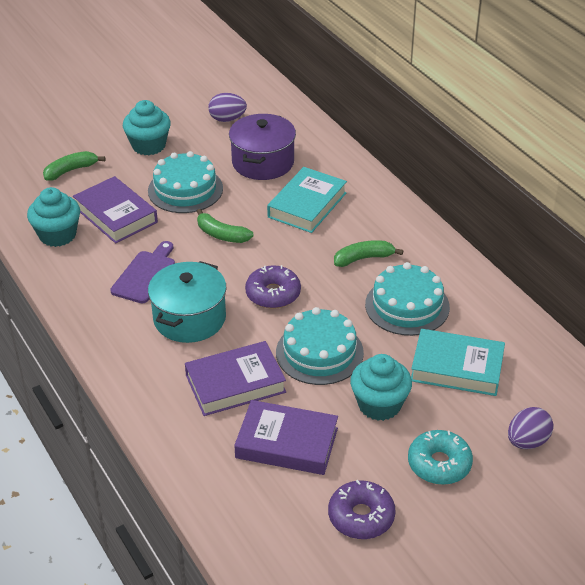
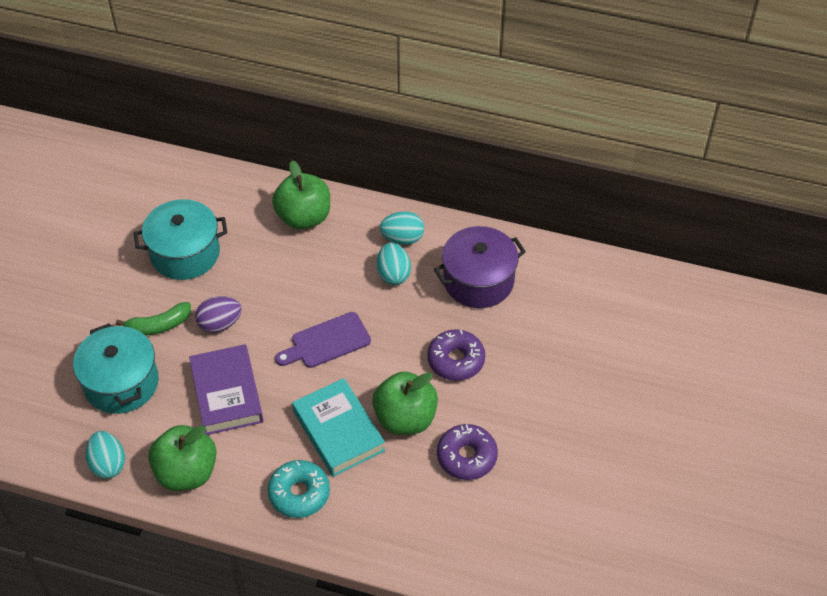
green apple: 0 -> 3
green banana: 3 -> 1
purple book: 3 -> 1
purple egg: 2 -> 1
turquoise book: 2 -> 1
turquoise cake: 3 -> 0
turquoise cupcake: 3 -> 0
turquoise egg: 0 -> 3
turquoise pot: 1 -> 2

